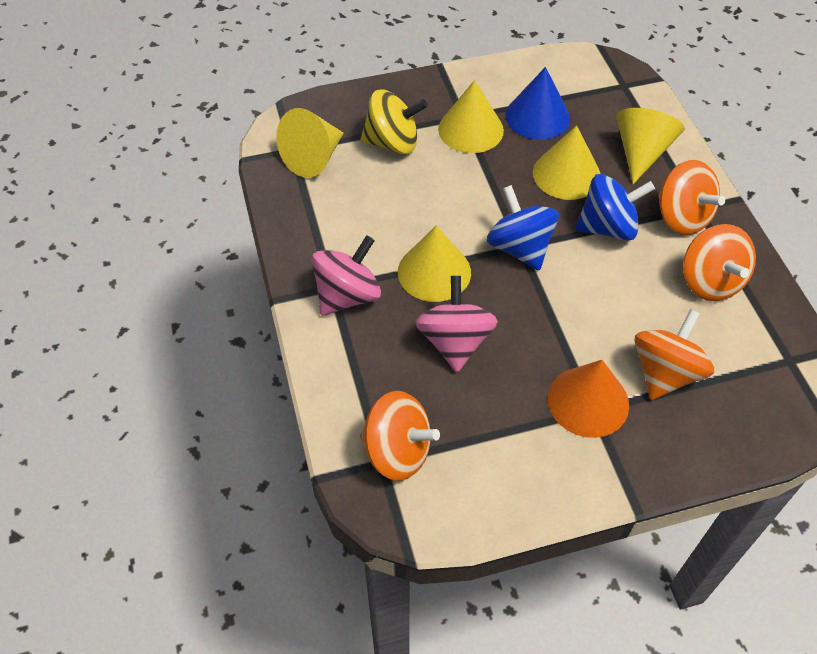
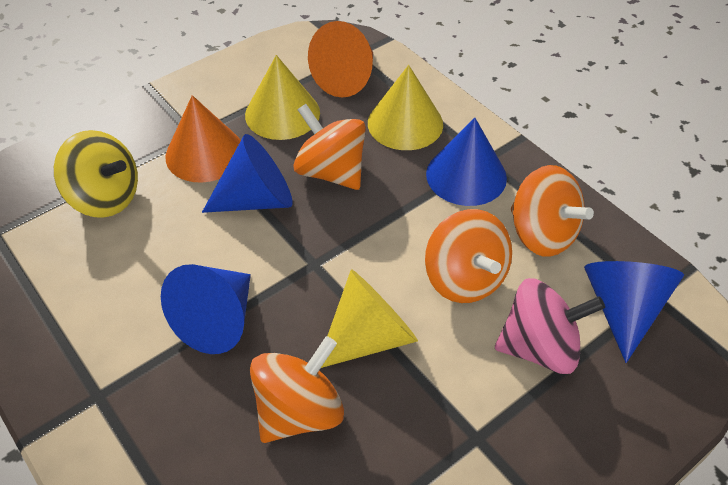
blue cone: 1 -> 4
blue spinning top: 2 -> 0
orange cone: 1 -> 2
pink spinning top: 2 -> 1
yellow cone: 5 -> 3

